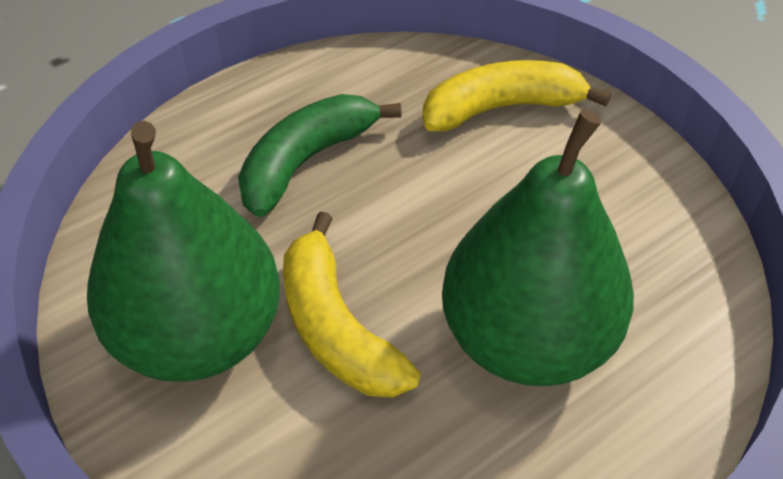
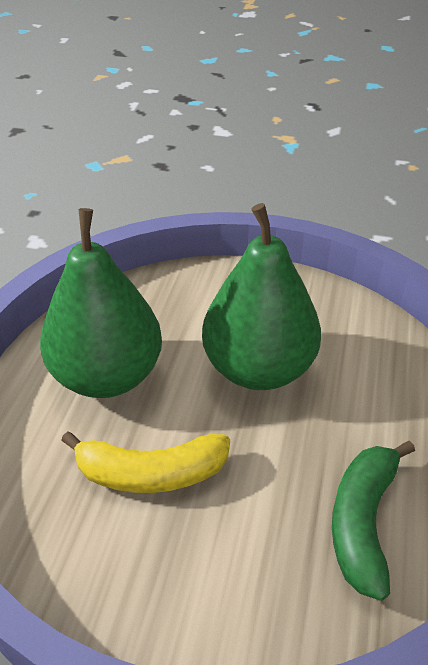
yellow banana: 2 -> 1

